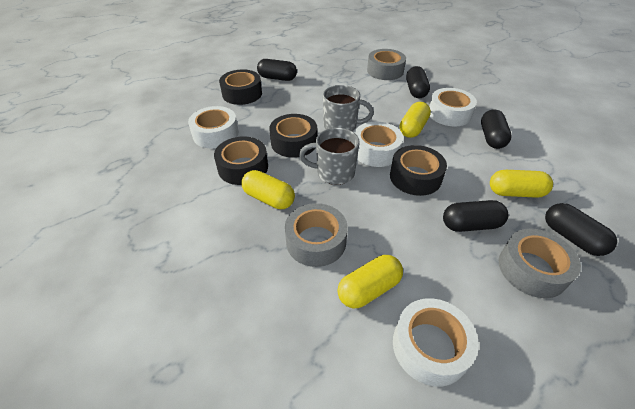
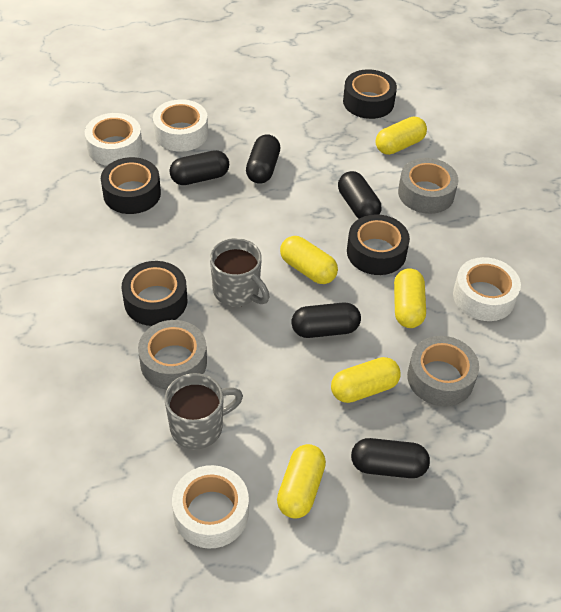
yellow capsule: 4 -> 5

